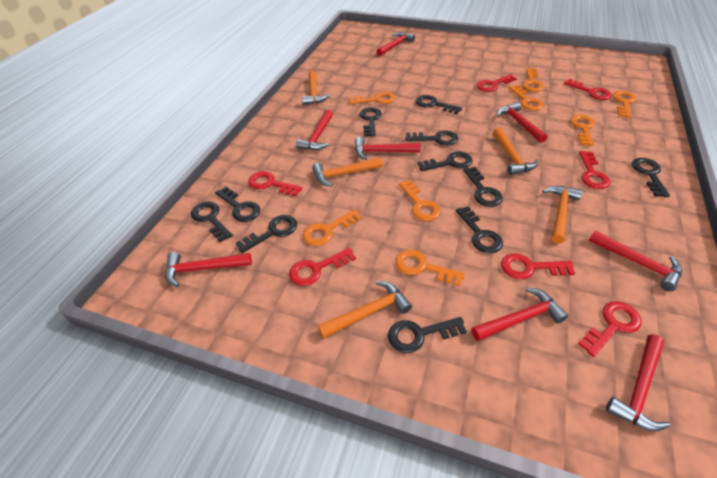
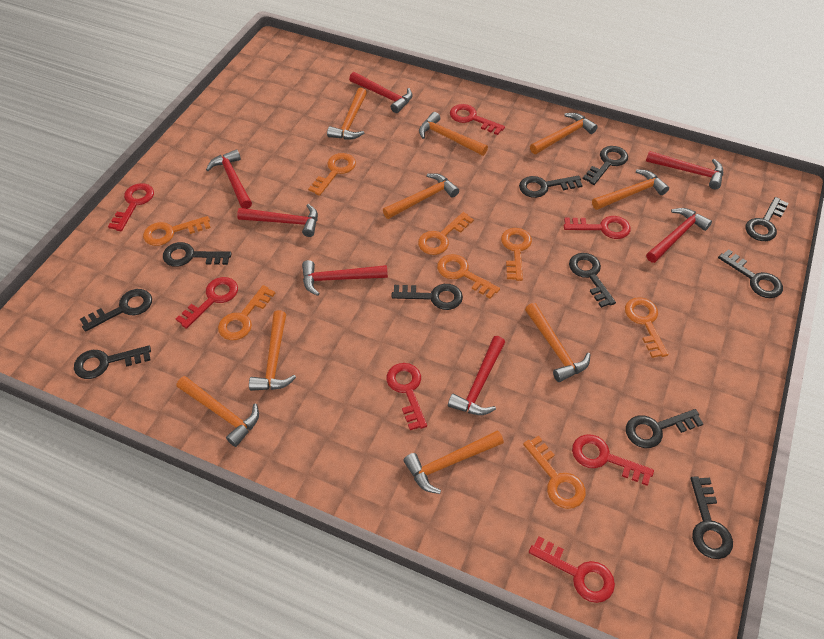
orange hammer: 5 -> 9
red hammer: 8 -> 7

